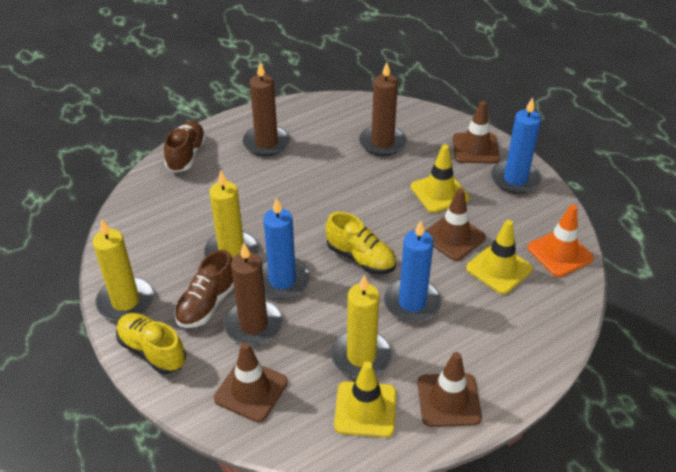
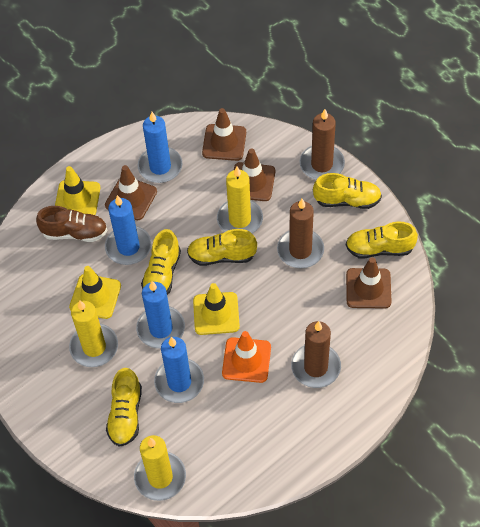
blue candle: 3 -> 4
brown shoe: 2 -> 1
yellow shoe: 2 -> 5

